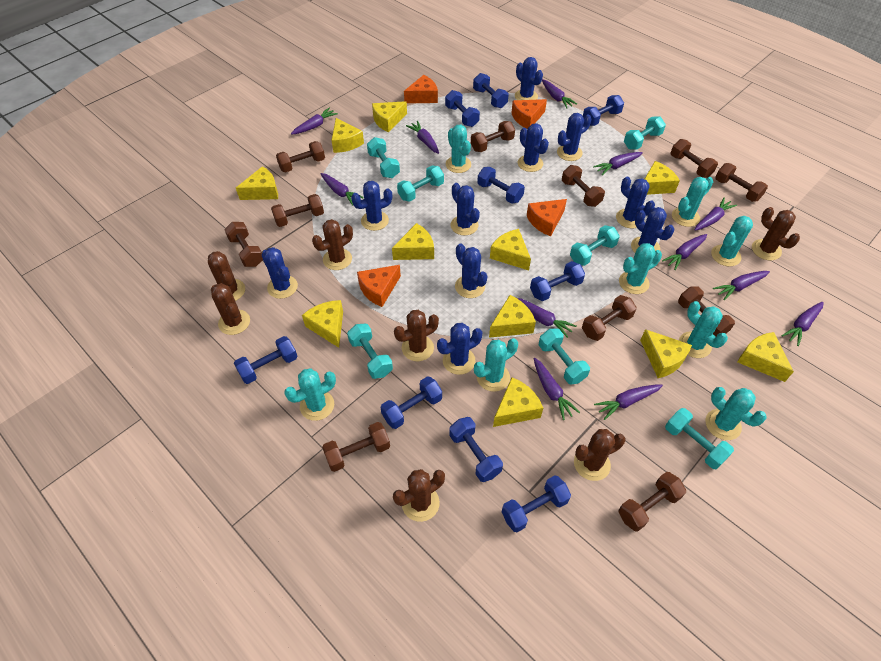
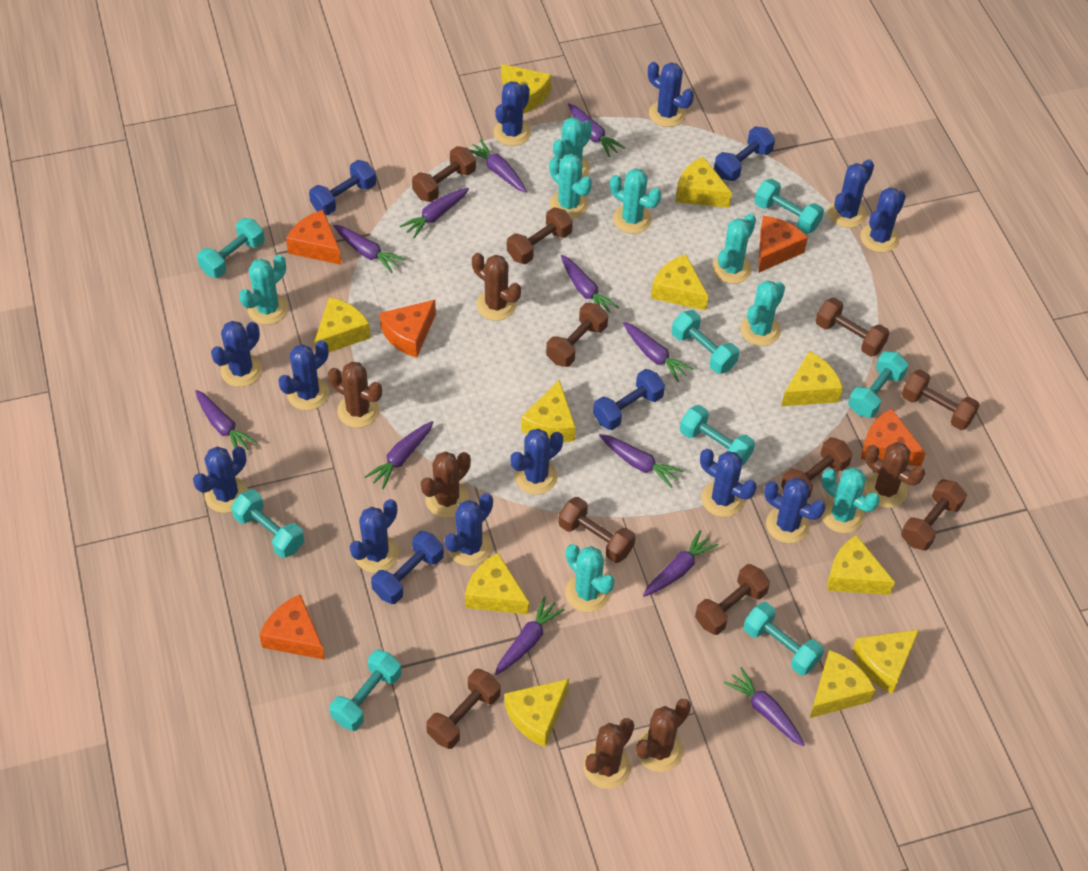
blue cactus: 10 -> 12
blue dumbbell: 9 -> 4
brown cactus: 7 -> 6
brown dumbbell: 11 -> 10
orange cheese: 4 -> 5
turquoise dumbbell: 7 -> 8

